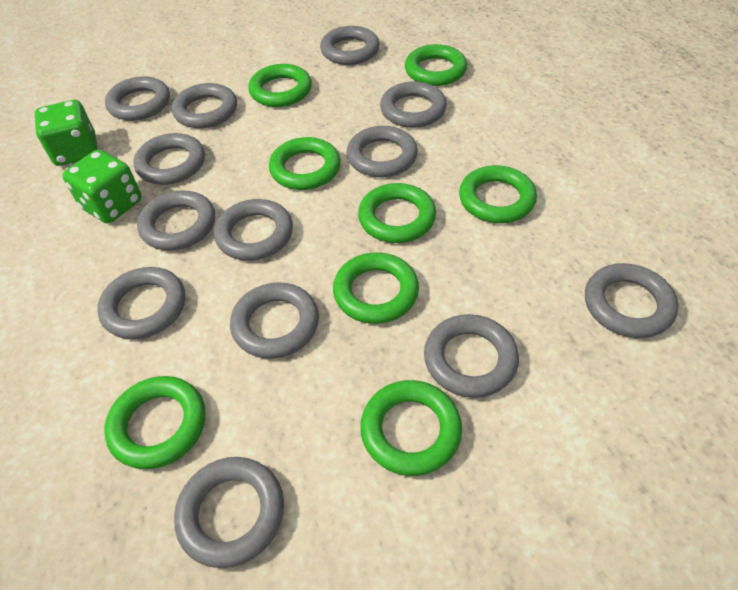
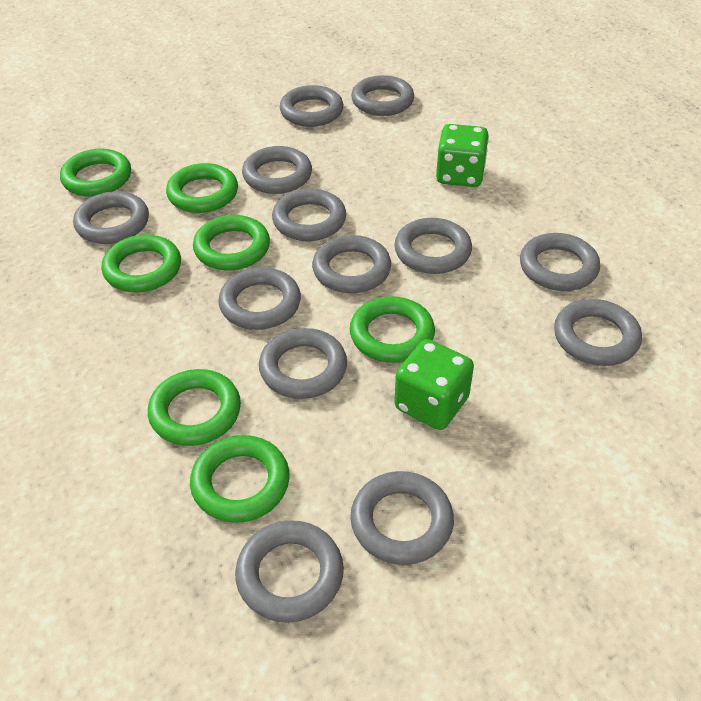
green ring: 8 -> 7

